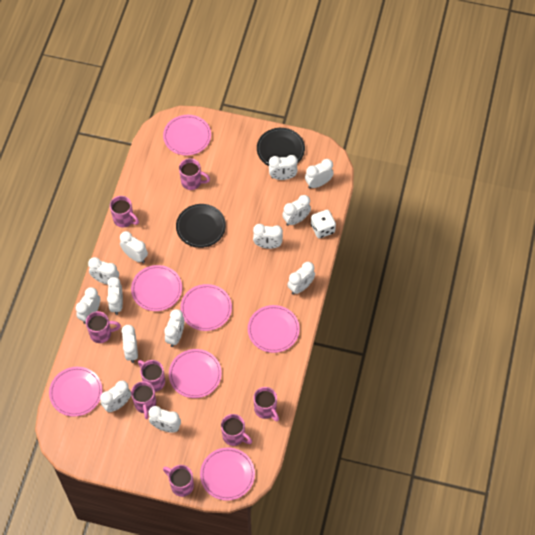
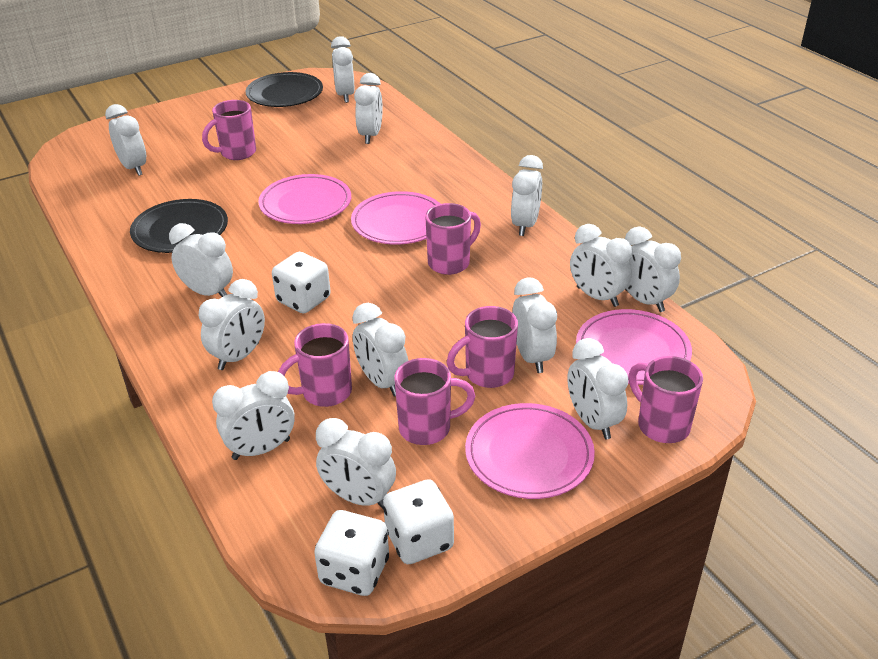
pink mug: 8 -> 6
pink plate: 7 -> 4
white dice: 1 -> 3

